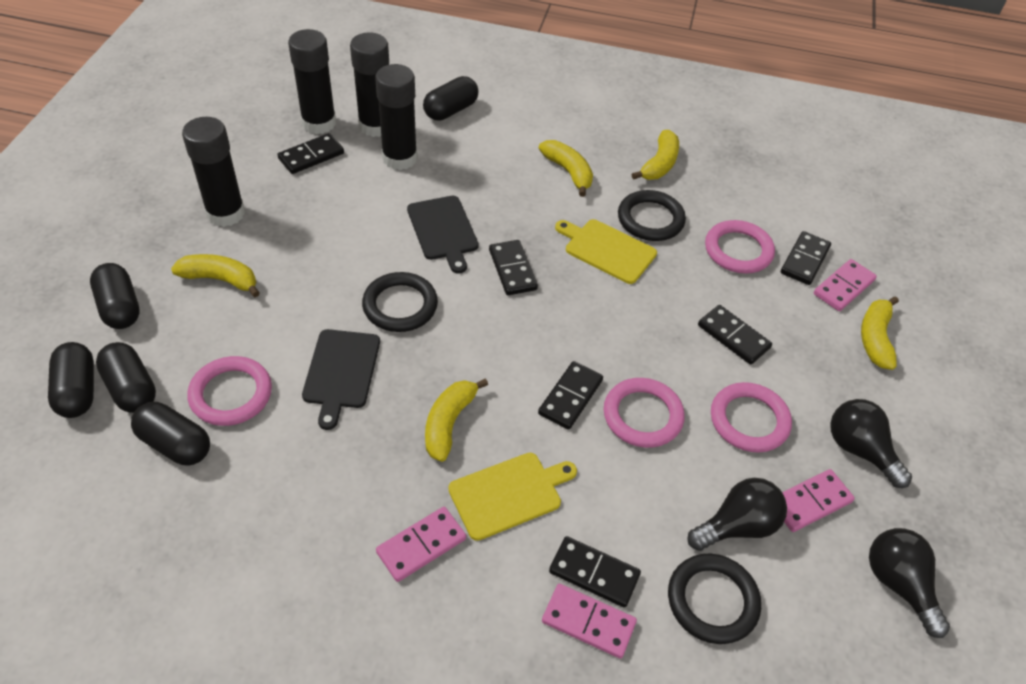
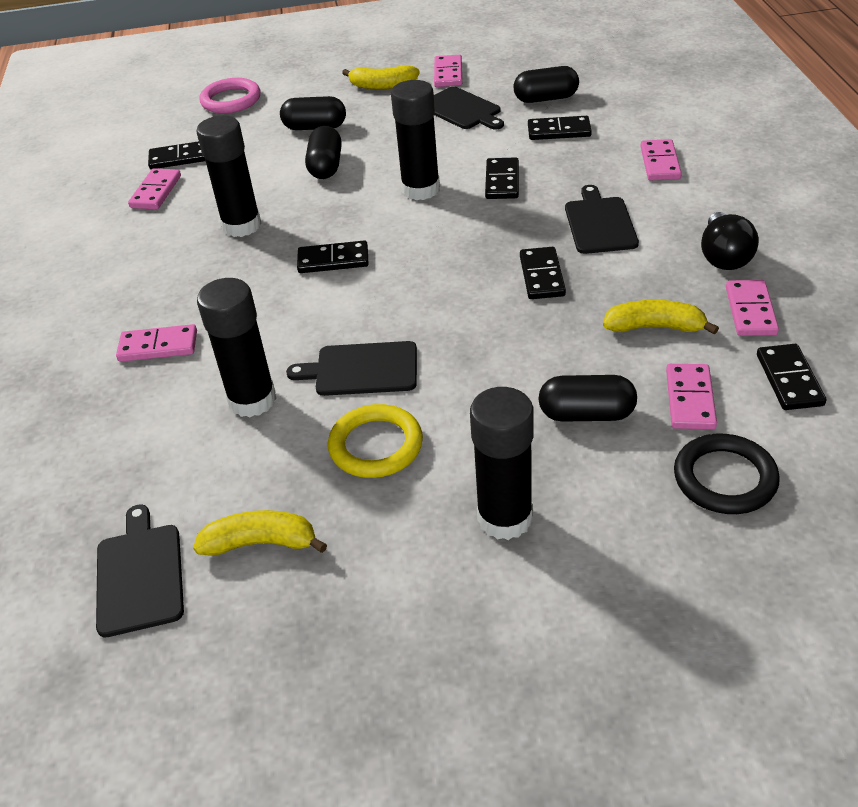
black capsule: 5 -> 4
black cutting board: 2 -> 4
black light bulb: 3 -> 1
black ring: 3 -> 1
pink domino: 4 -> 6
pink ring: 4 -> 1
yellow banana: 5 -> 3
yellow cutting board: 2 -> 0
yellow ring: 0 -> 1

